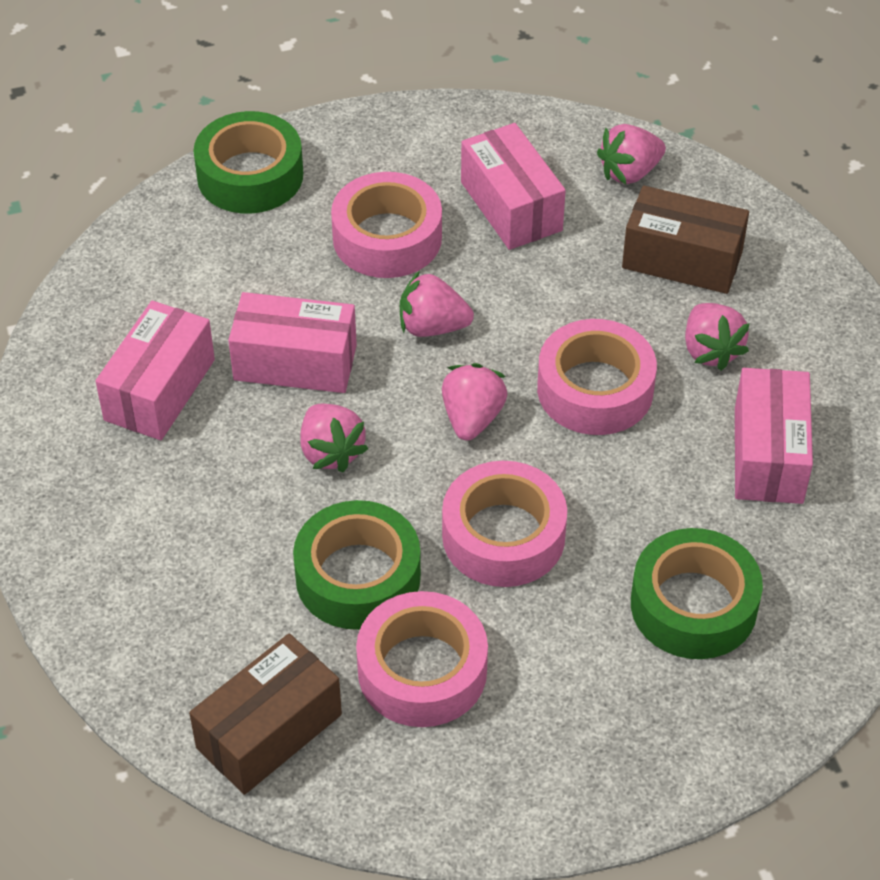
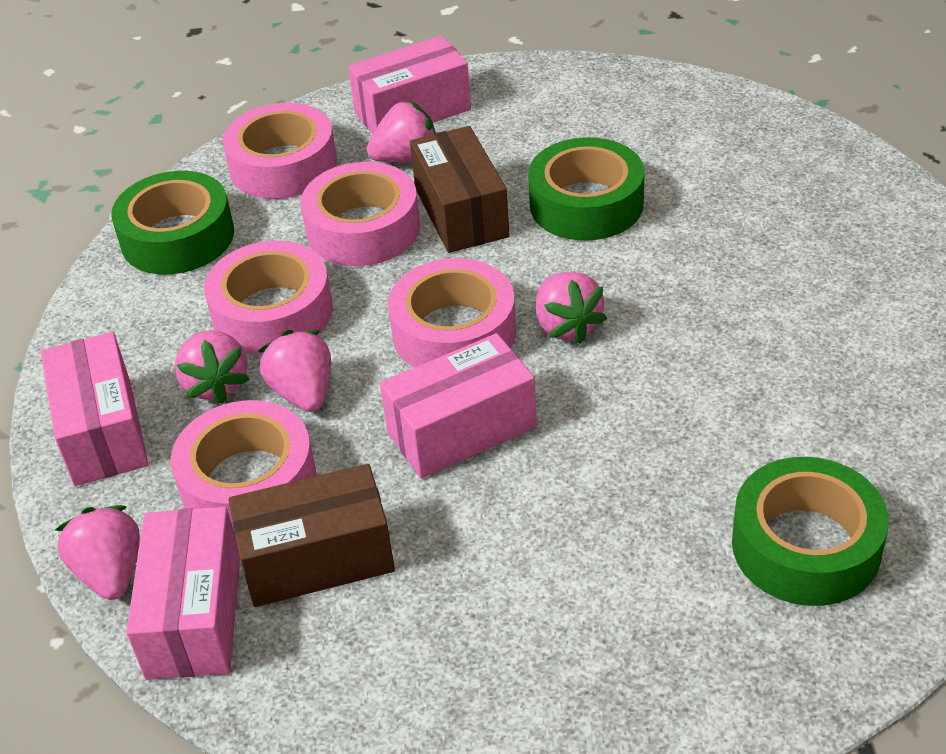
pink tape: 4 -> 5

